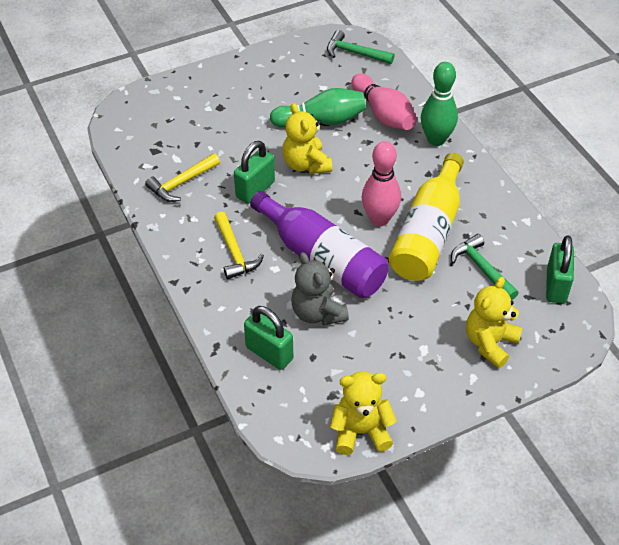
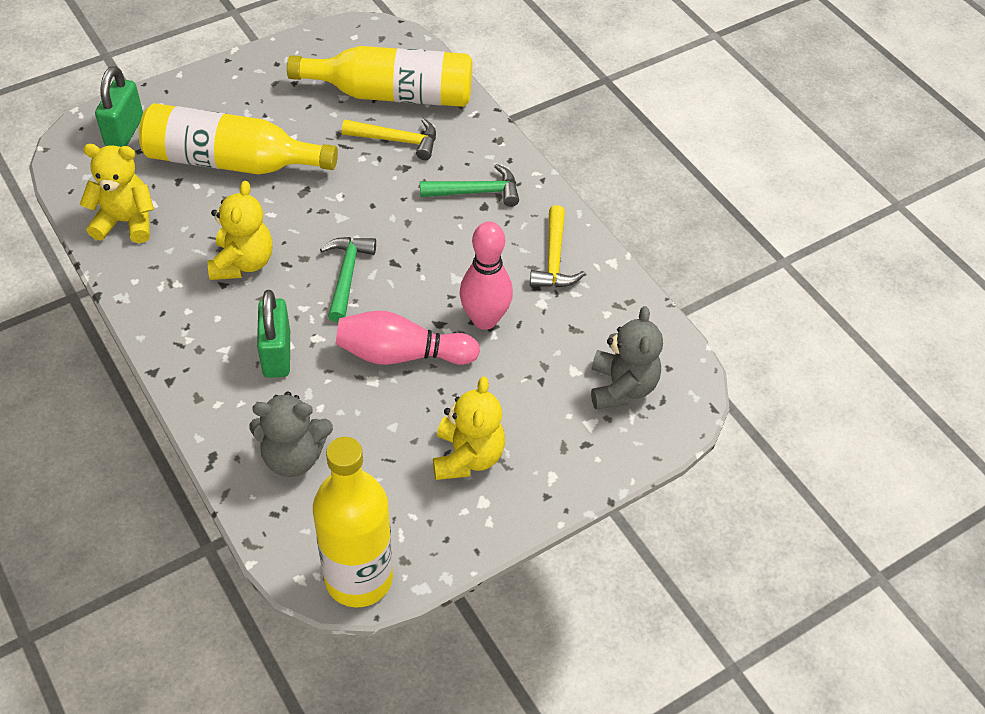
green bowling pin: 2 -> 0
green padlock: 3 -> 2
grey teddy bear: 1 -> 2
purple bottle: 1 -> 0
yellow bottle: 1 -> 3

